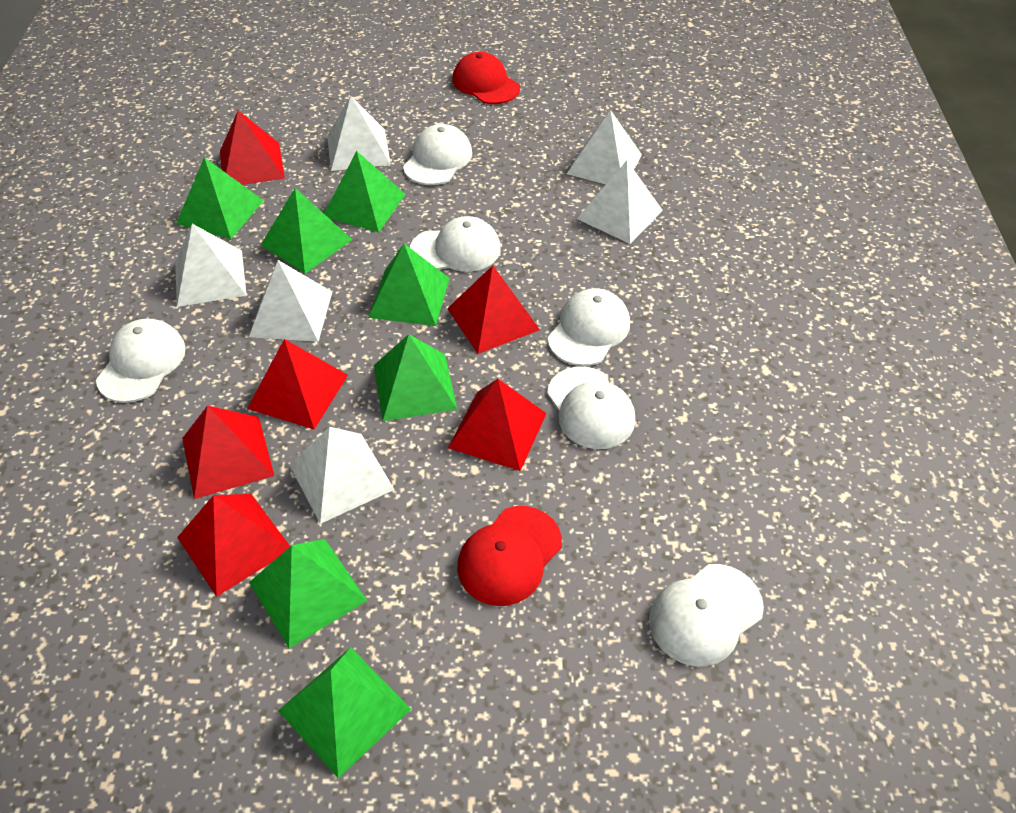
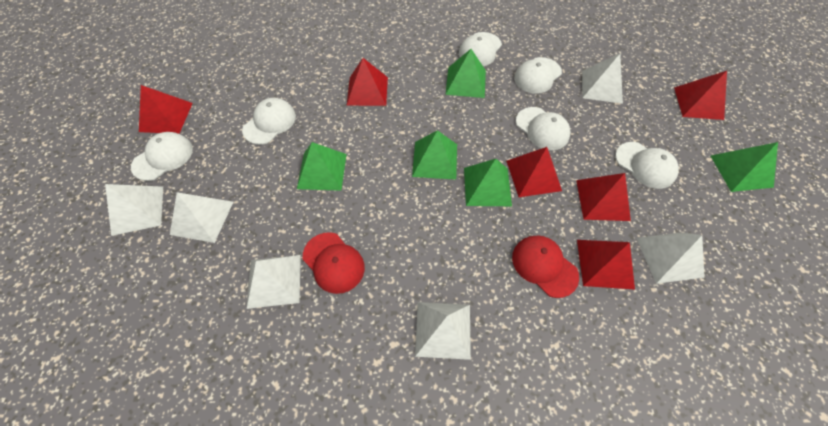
green pyramid: 7 -> 5

